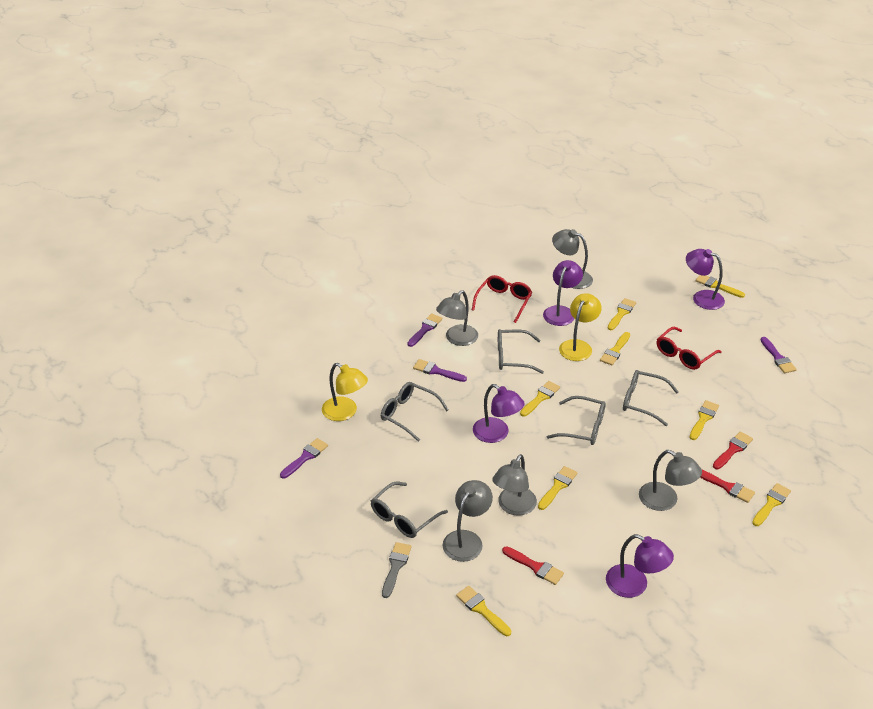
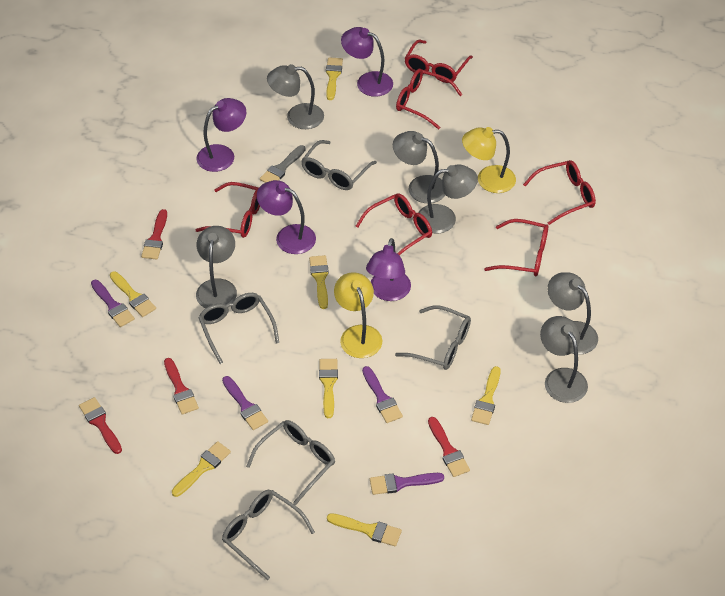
grey lamp: 5 -> 6
red brush: 3 -> 4
red glasses: 2 -> 6
yellow brush: 8 -> 7

